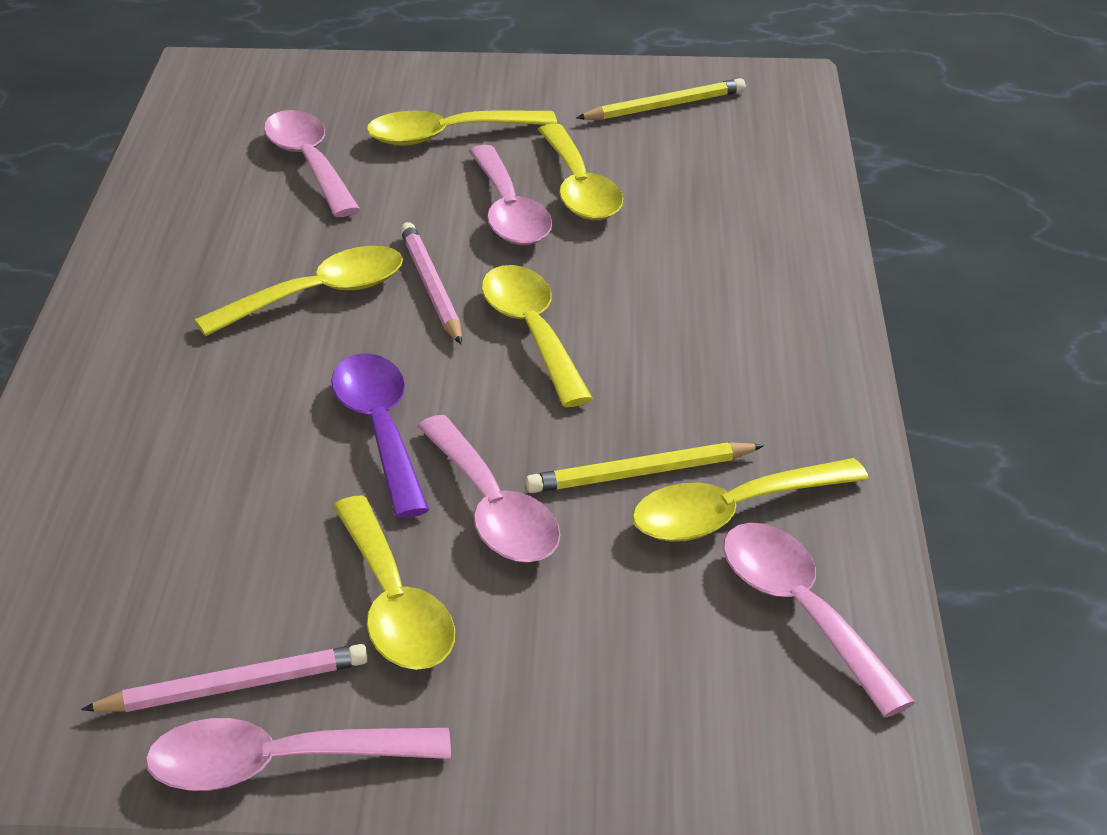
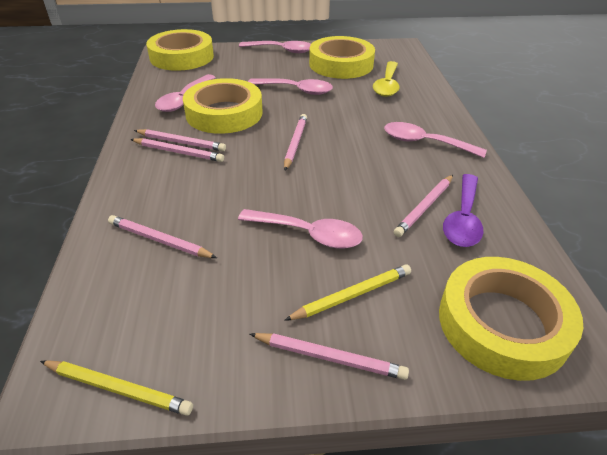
pink pencil: 2 -> 6
yellow spoon: 6 -> 1
yellow tape: 0 -> 4

